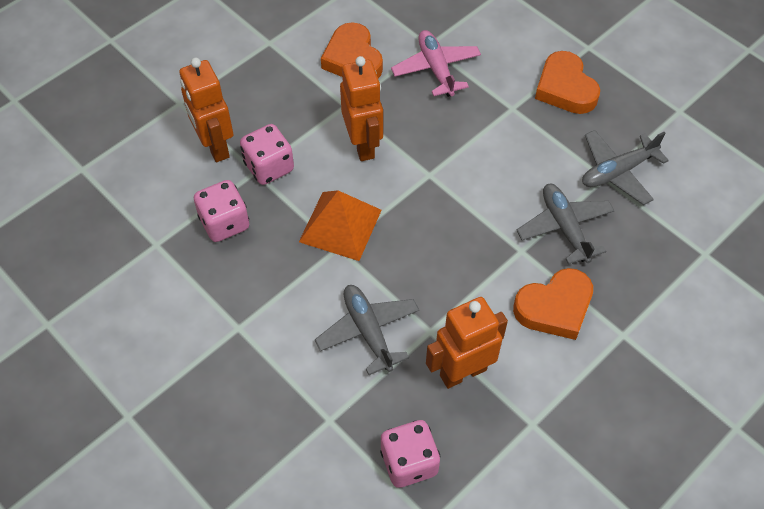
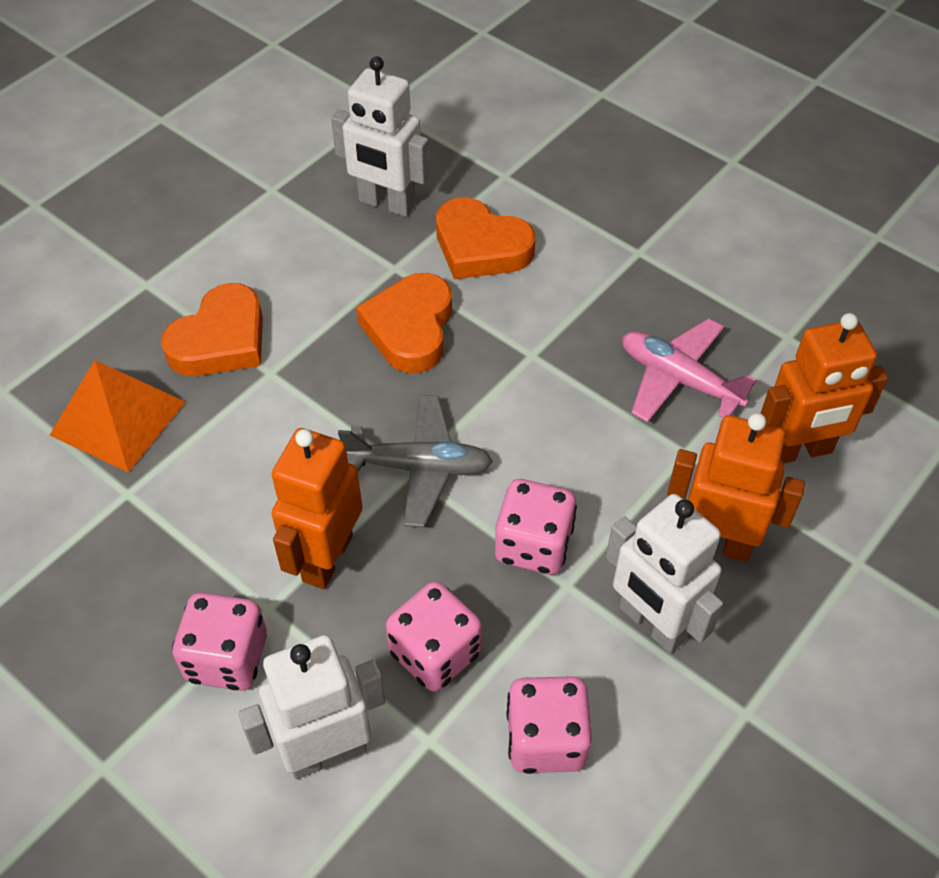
grey plane: 3 -> 1
pink dice: 3 -> 4
white robot: 0 -> 3

